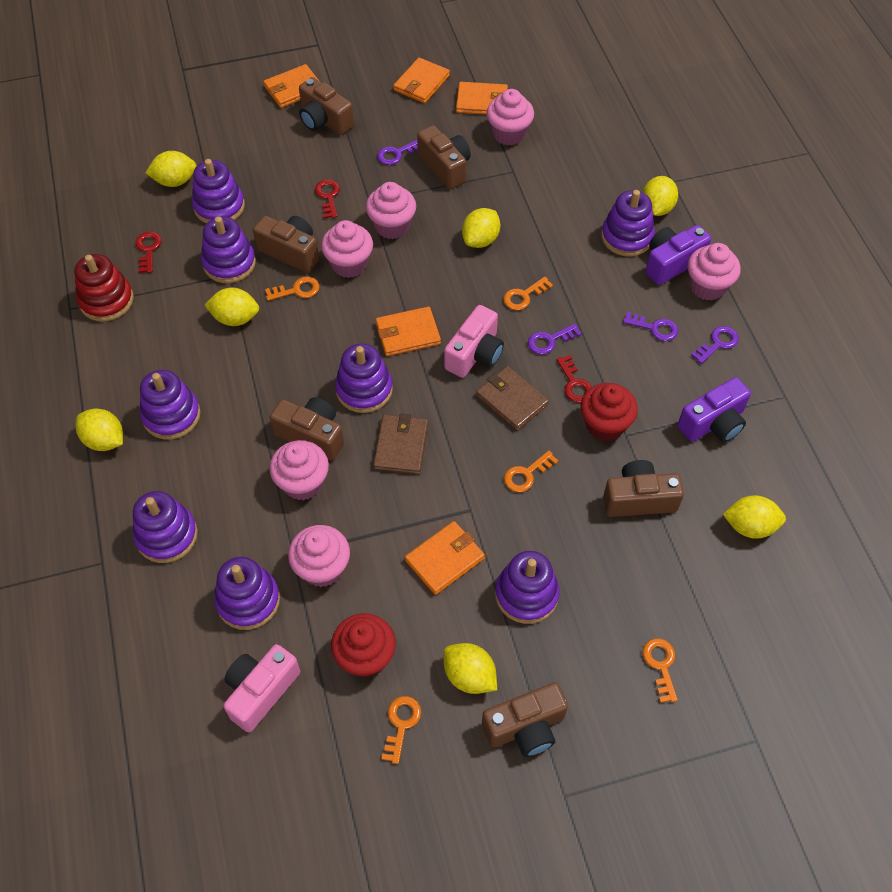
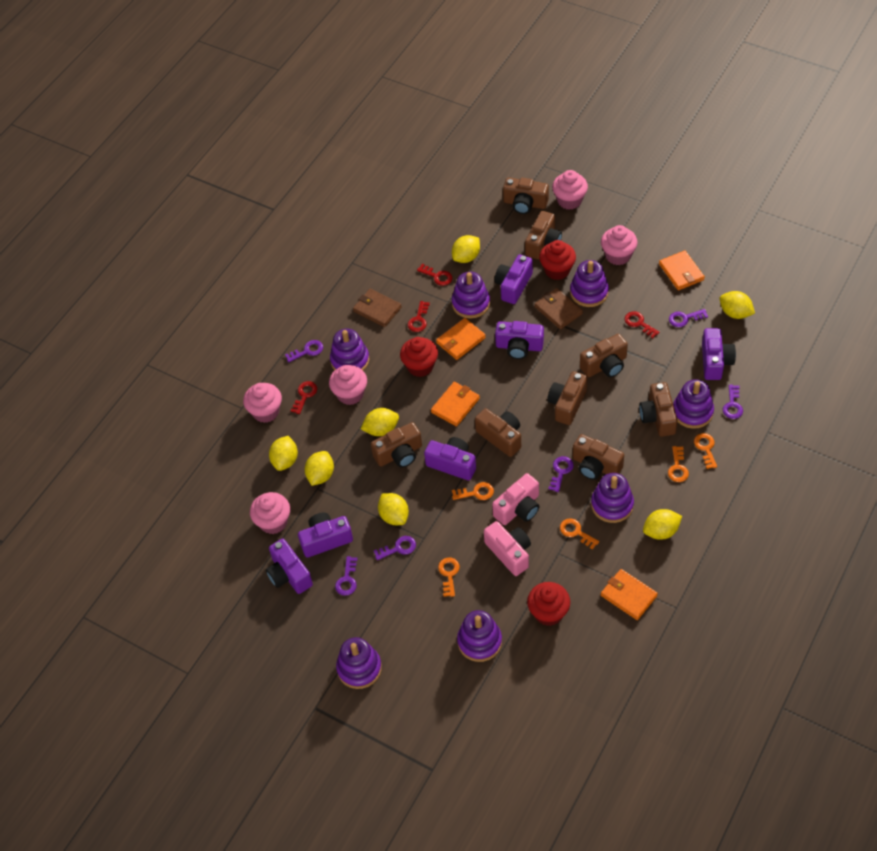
brown camera: 6 -> 8
orange wallet: 5 -> 4
pink cupcake: 6 -> 5
purple camera: 2 -> 6
purple key: 4 -> 6
purple stacking toy: 8 -> 7
red cupcake: 2 -> 3
red key: 3 -> 4
red stacking toy: 1 -> 0

